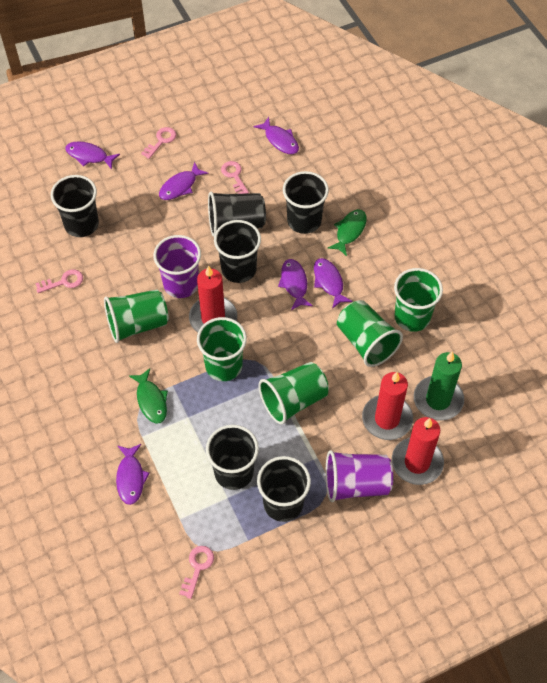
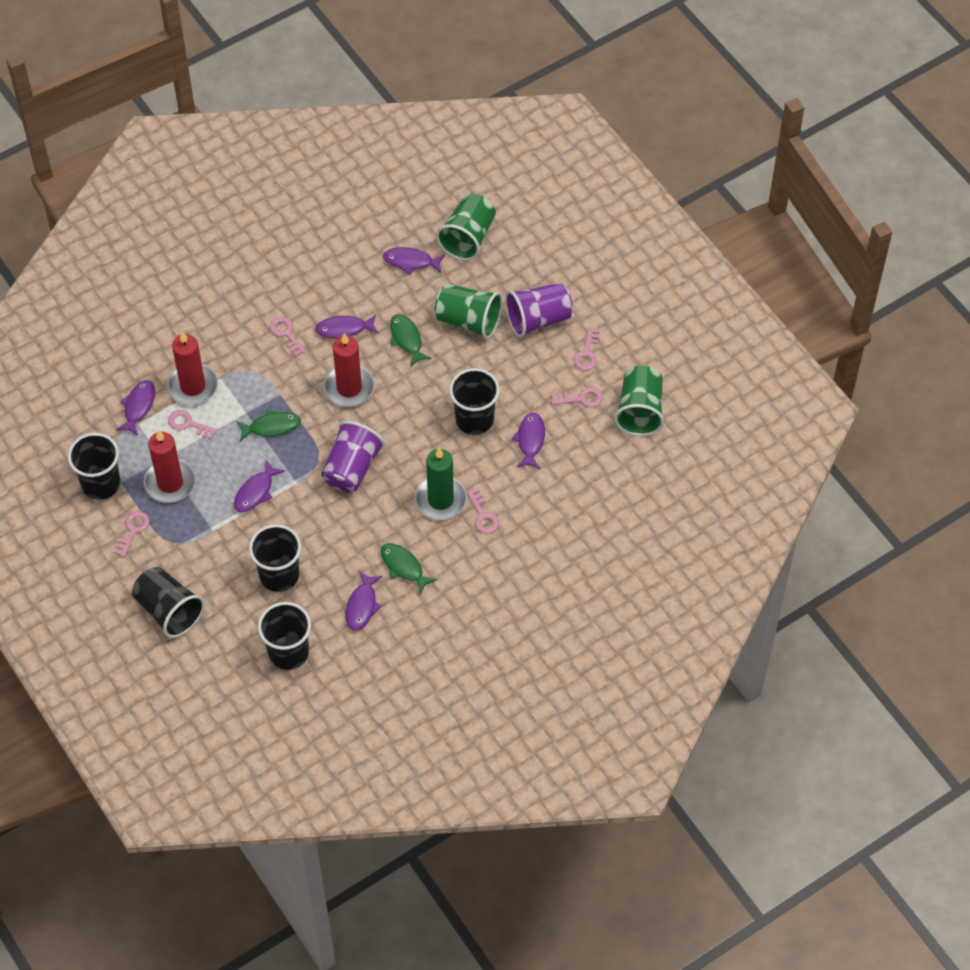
black cup: 6 -> 5
green cup: 5 -> 3
green fish: 2 -> 3
pink key: 4 -> 6

